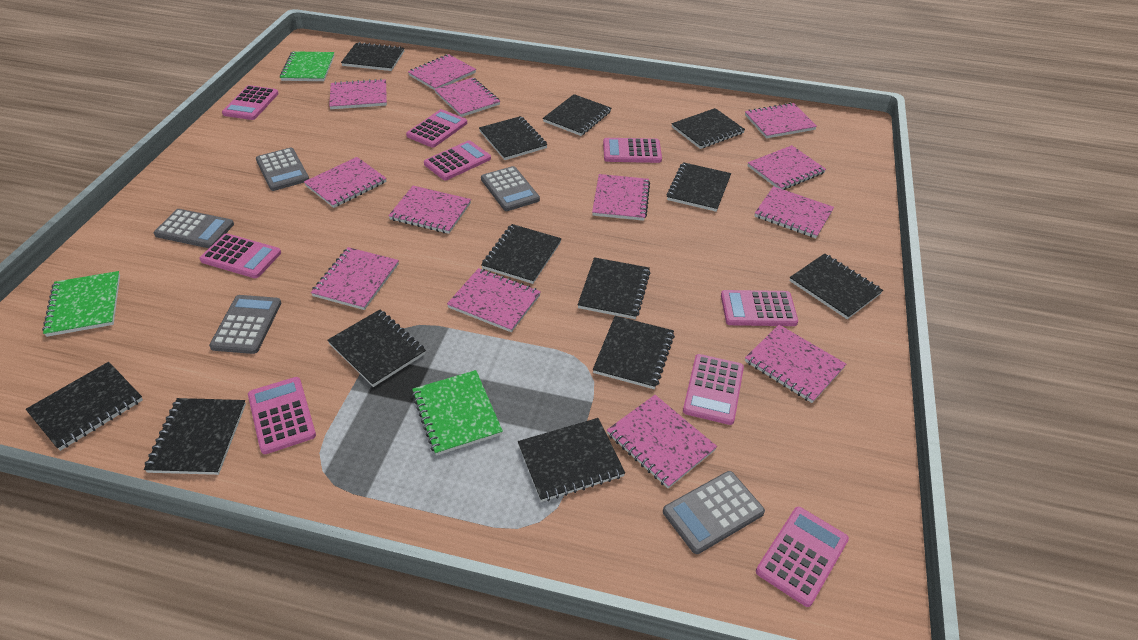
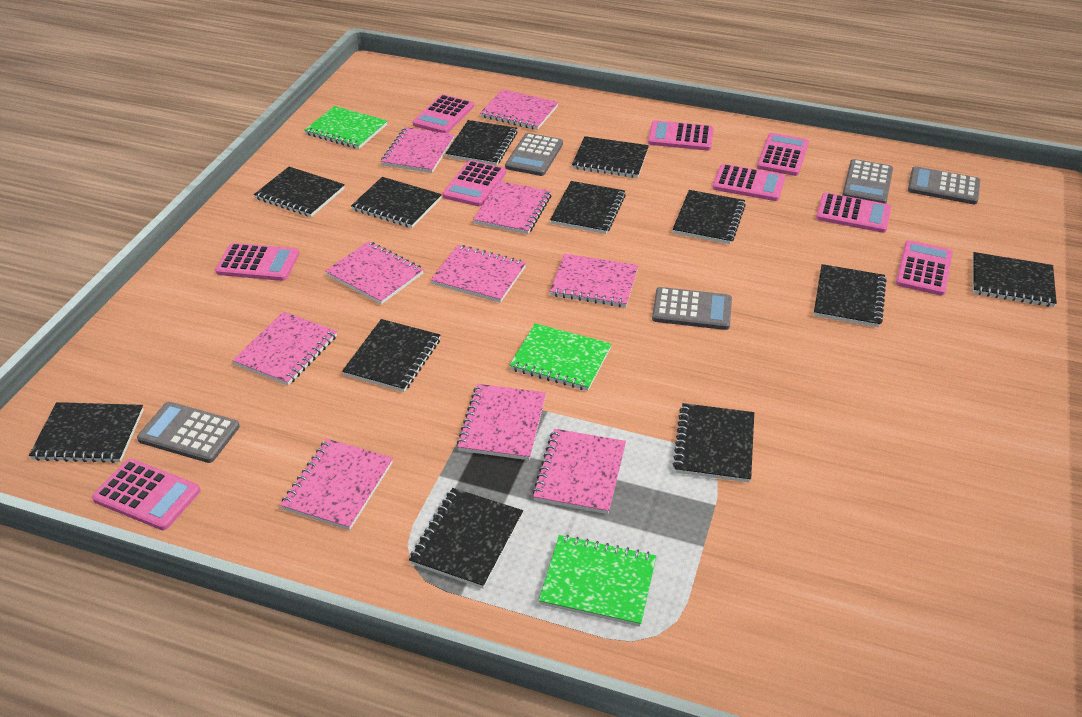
black notebook: 13 -> 12
pink notebook: 13 -> 10

